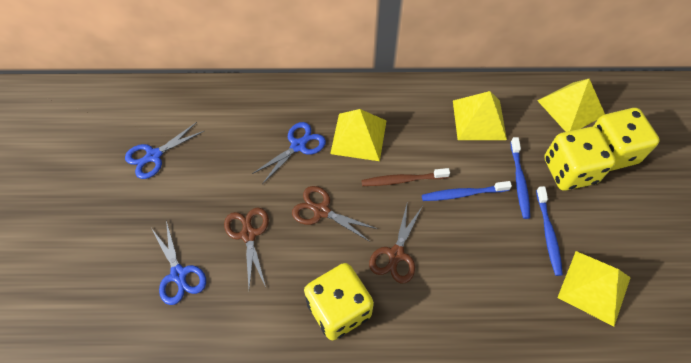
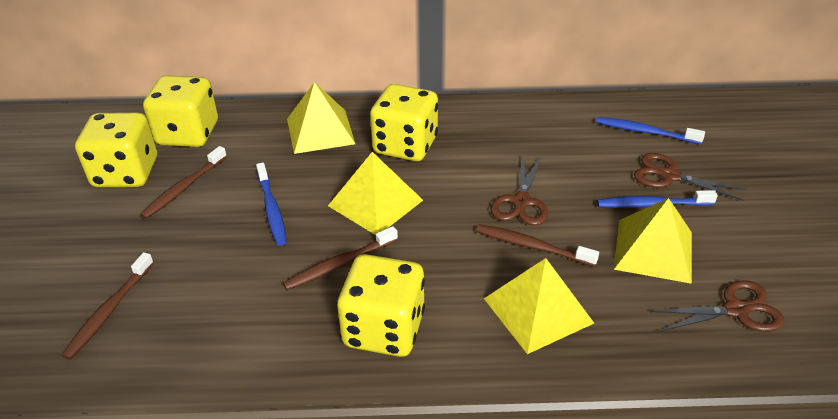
blue scissors: 3 -> 0
brown toothbrush: 1 -> 4
yellow dice: 3 -> 4

